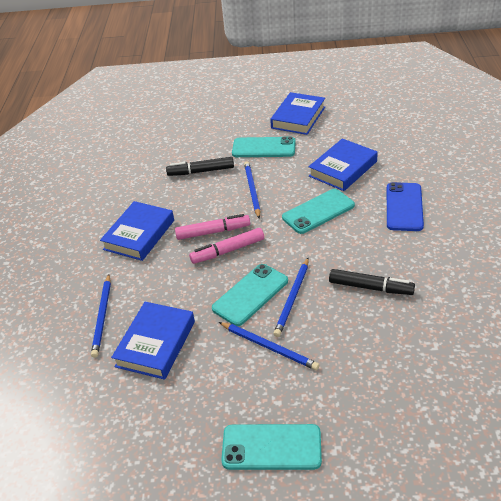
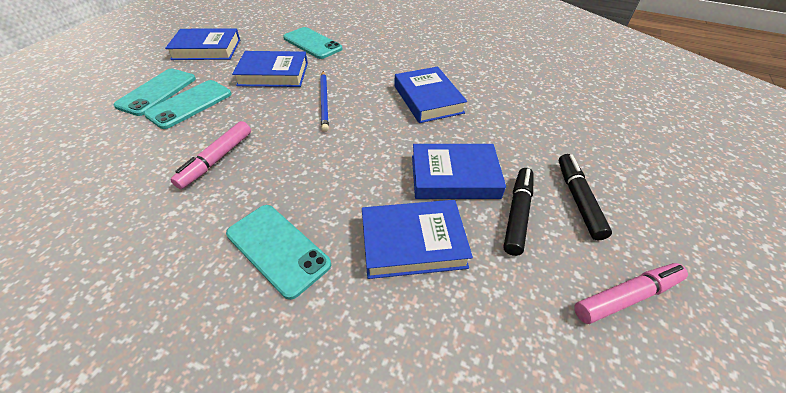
blue book: 4 -> 5
blue pencil: 4 -> 1
blue phone: 1 -> 0

